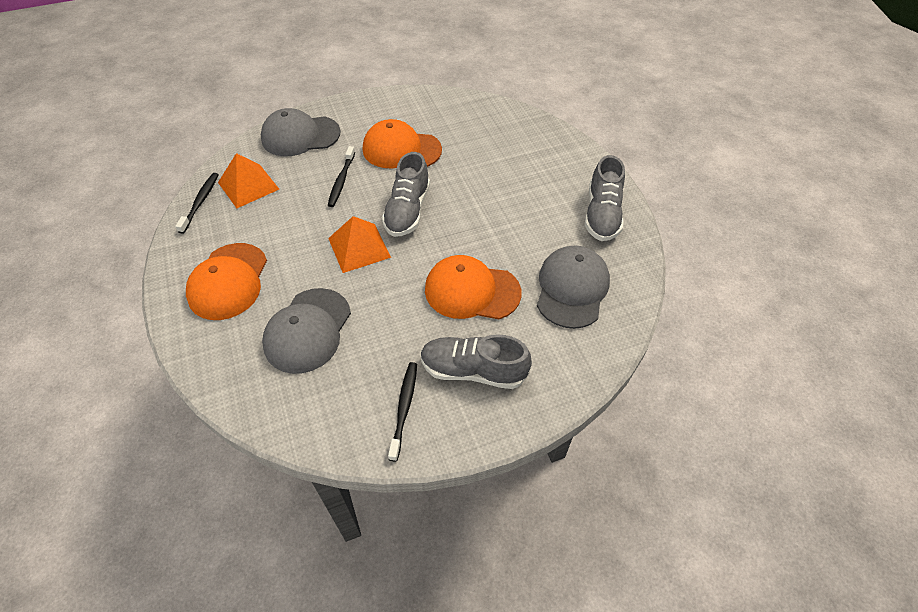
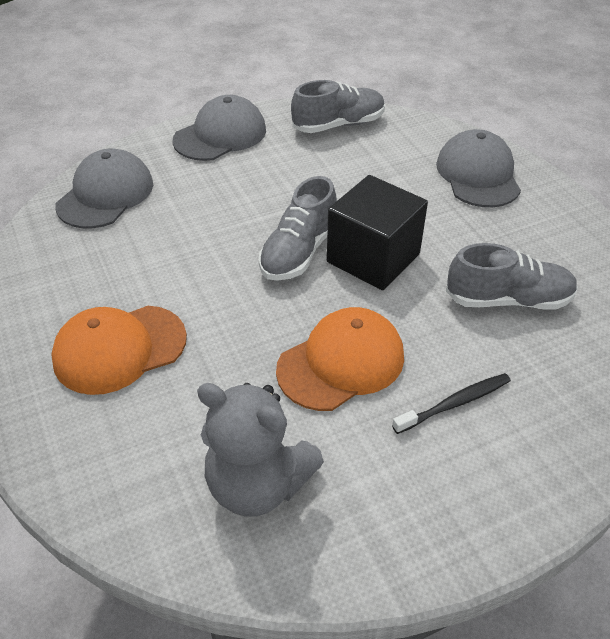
black cube: 0 -> 1
black toothbrush: 3 -> 1
grey teddy bear: 0 -> 1
orange cap: 3 -> 2
orange pyramid: 2 -> 0

